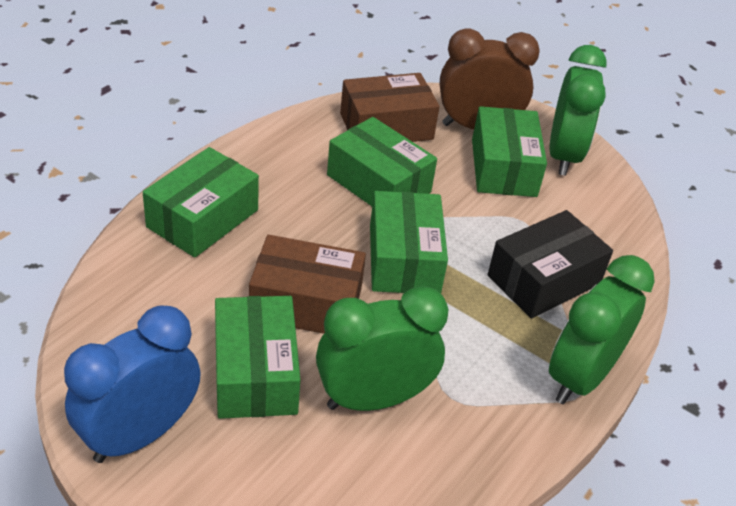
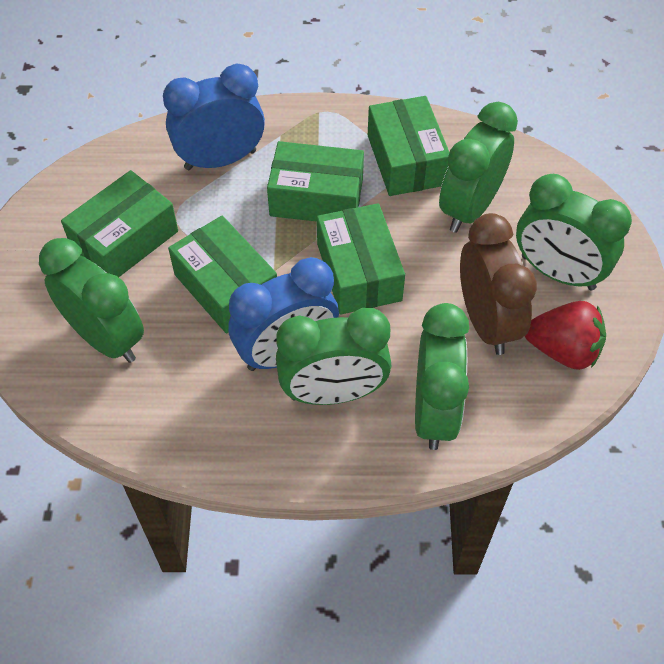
black box: 1 -> 0
blue clock: 1 -> 2
brown box: 2 -> 0
green clock: 3 -> 5
red strawberry: 0 -> 1

